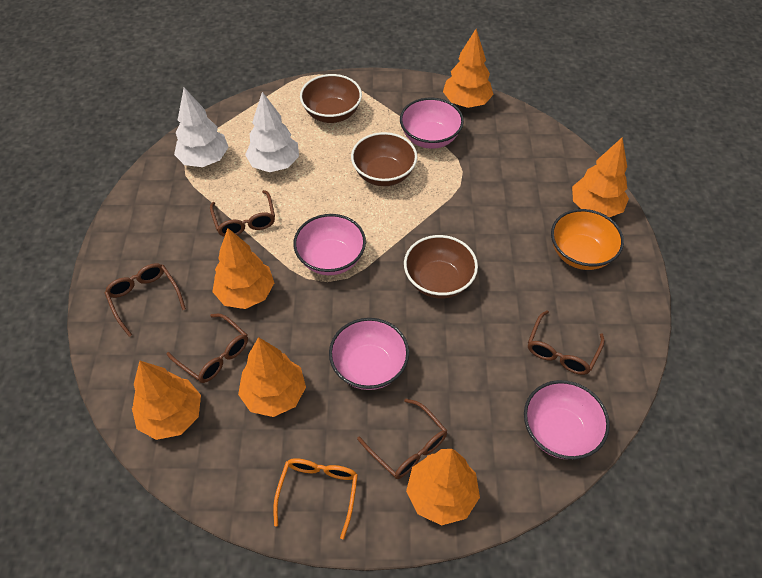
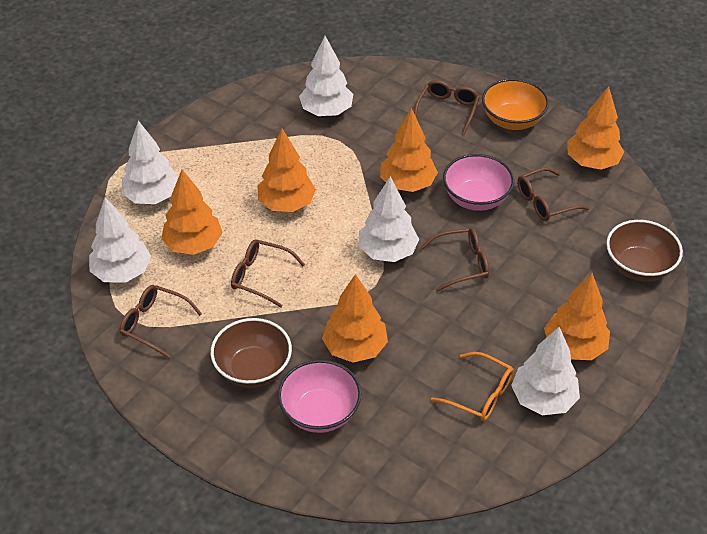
brown bowl: 3 -> 2
pink bowl: 4 -> 2
white tree: 2 -> 5

